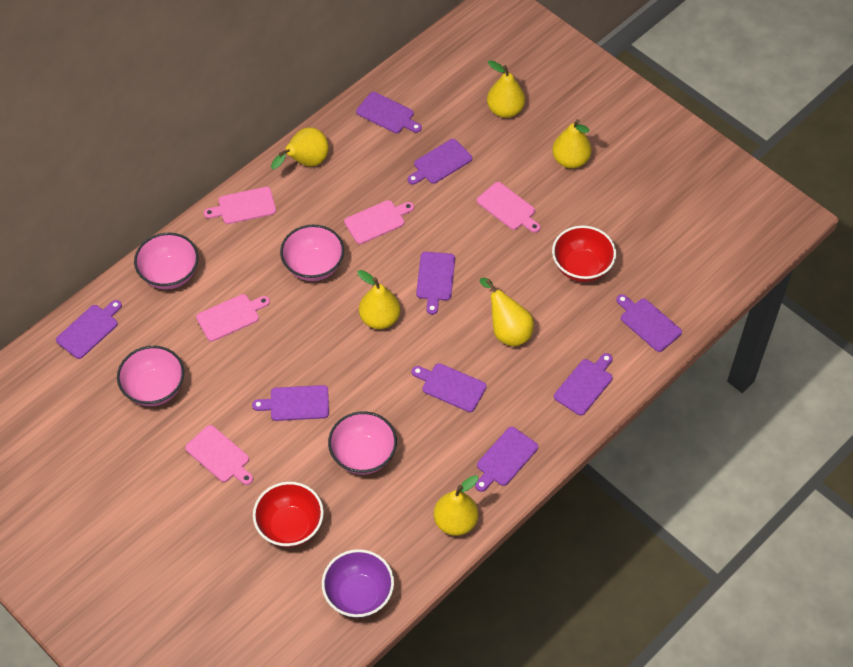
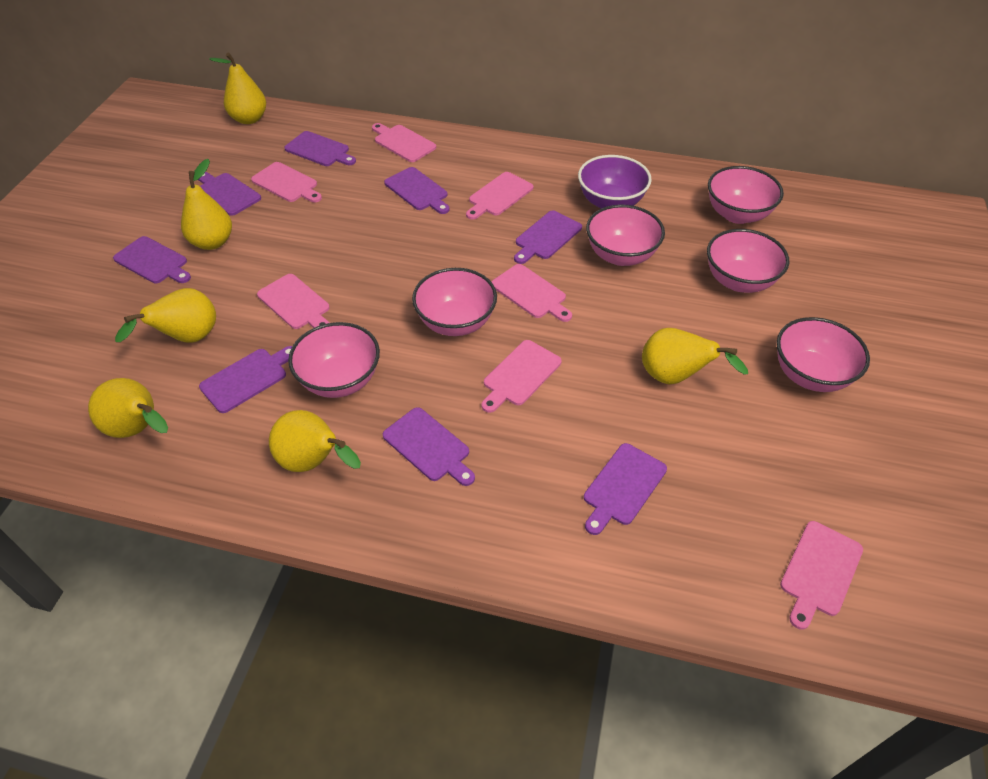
pink bowl: 4 -> 6
pink cutting board: 5 -> 7
purple cutting board: 9 -> 8
red bowl: 2 -> 0

